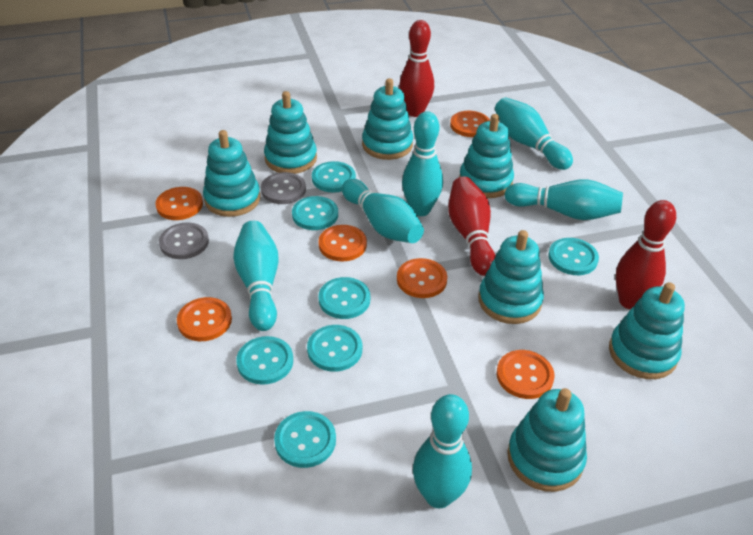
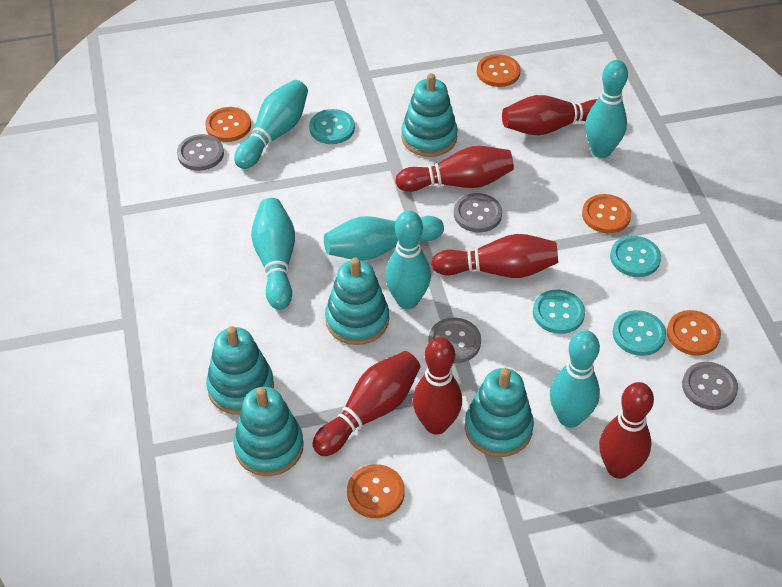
grey button: 2 -> 4
orange button: 6 -> 5
red bowling pin: 3 -> 6
turquoise button: 7 -> 4
turquoise stacking toy: 7 -> 5

